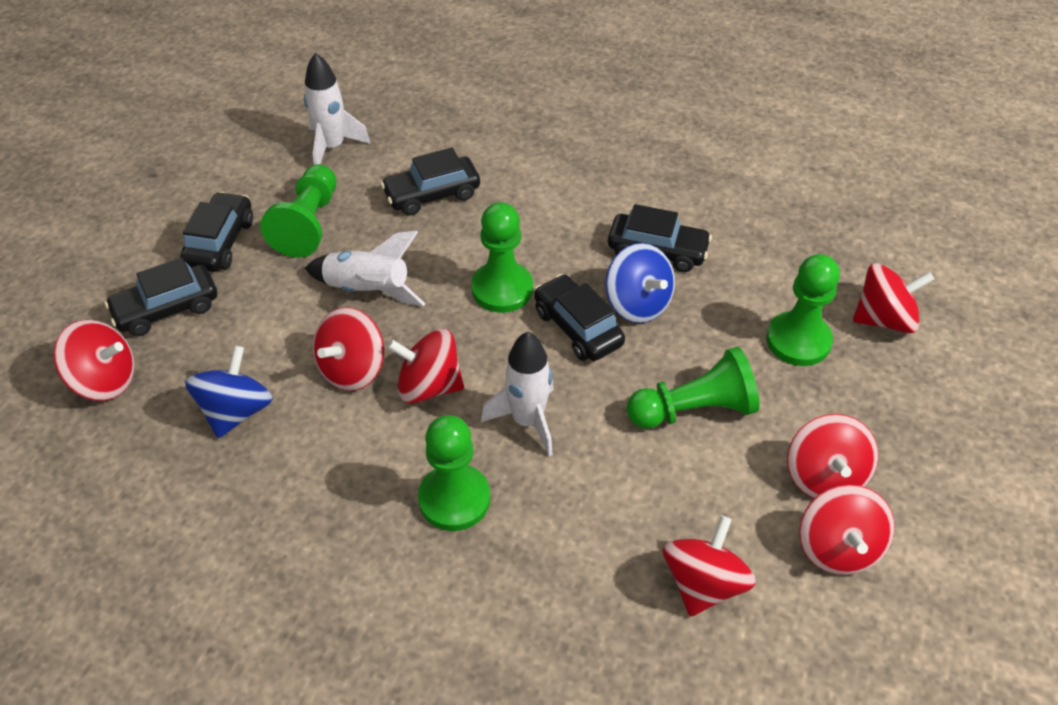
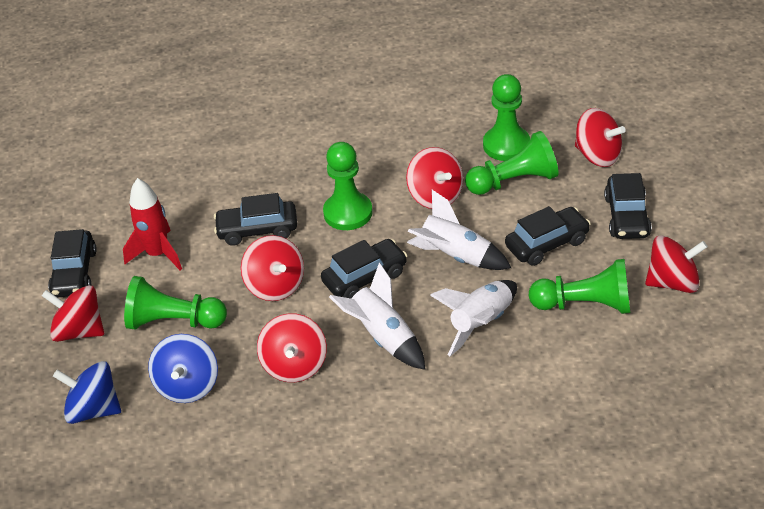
red rocket: 0 -> 1
red spinning top: 7 -> 6

